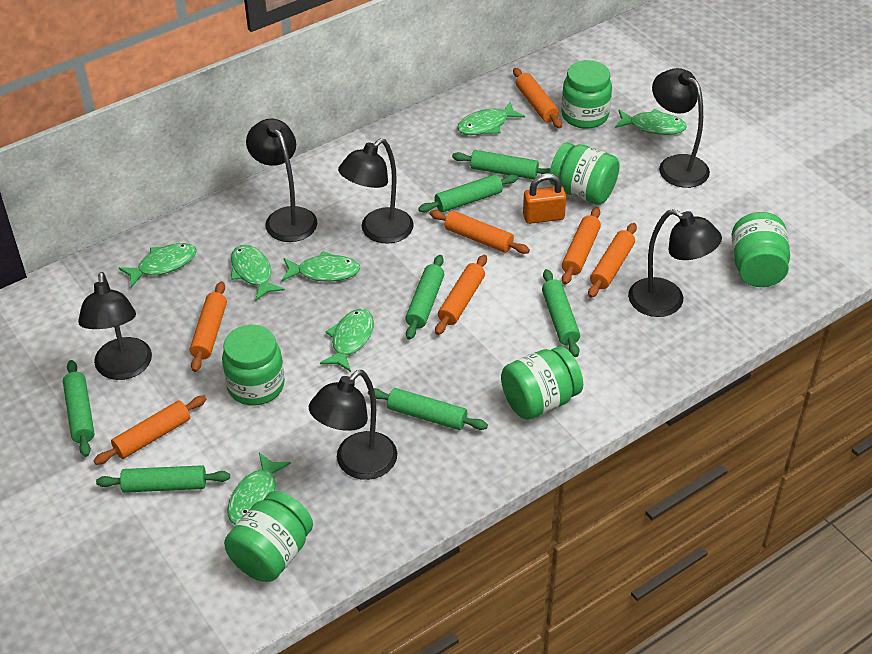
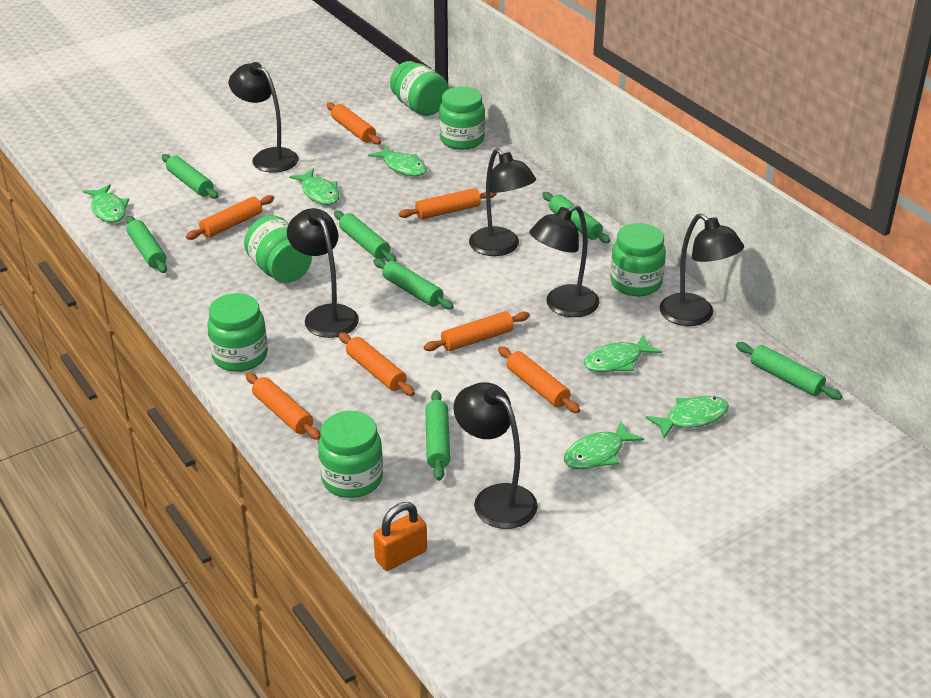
green fish: 7 -> 6

